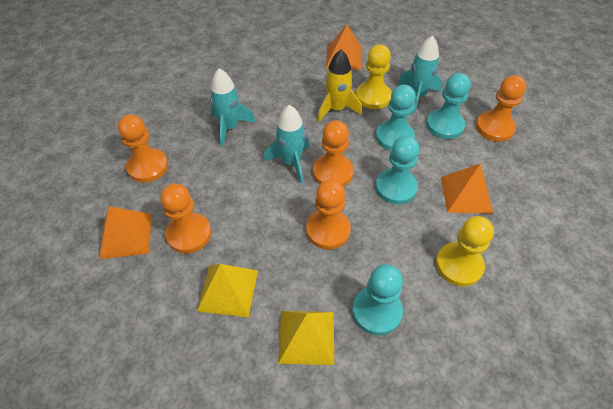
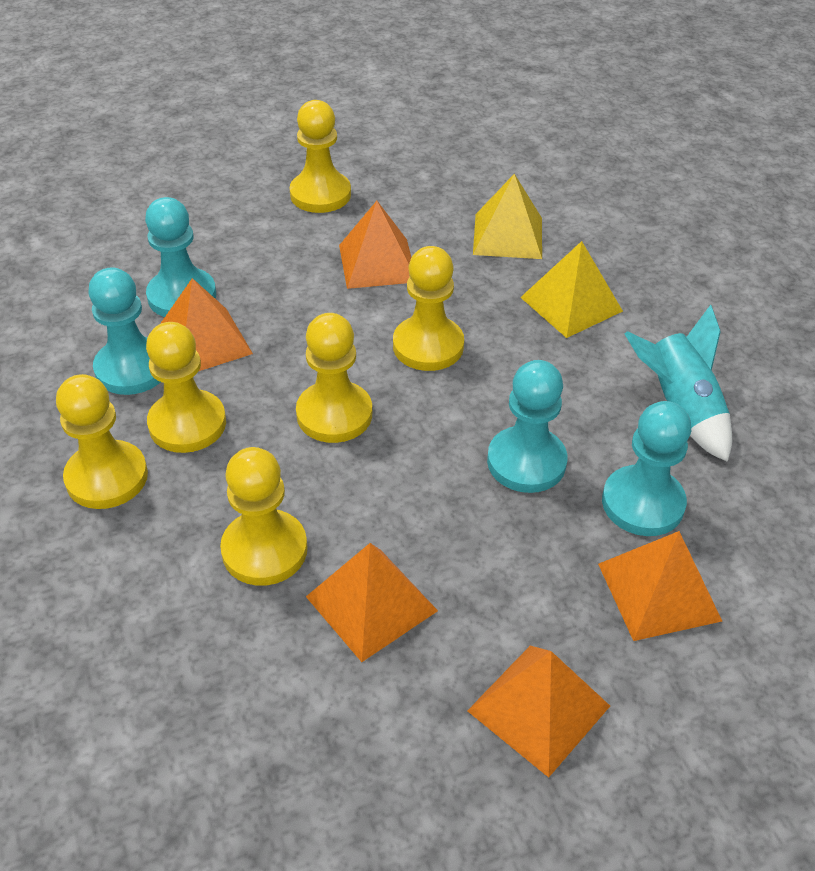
orange pawn: 5 -> 0
orange pyramid: 3 -> 5
turquoise rocket: 3 -> 1
yellow pawn: 2 -> 6
yellow rocket: 1 -> 0

